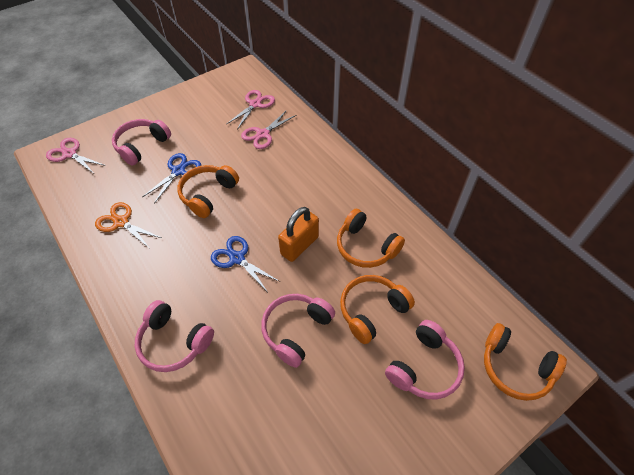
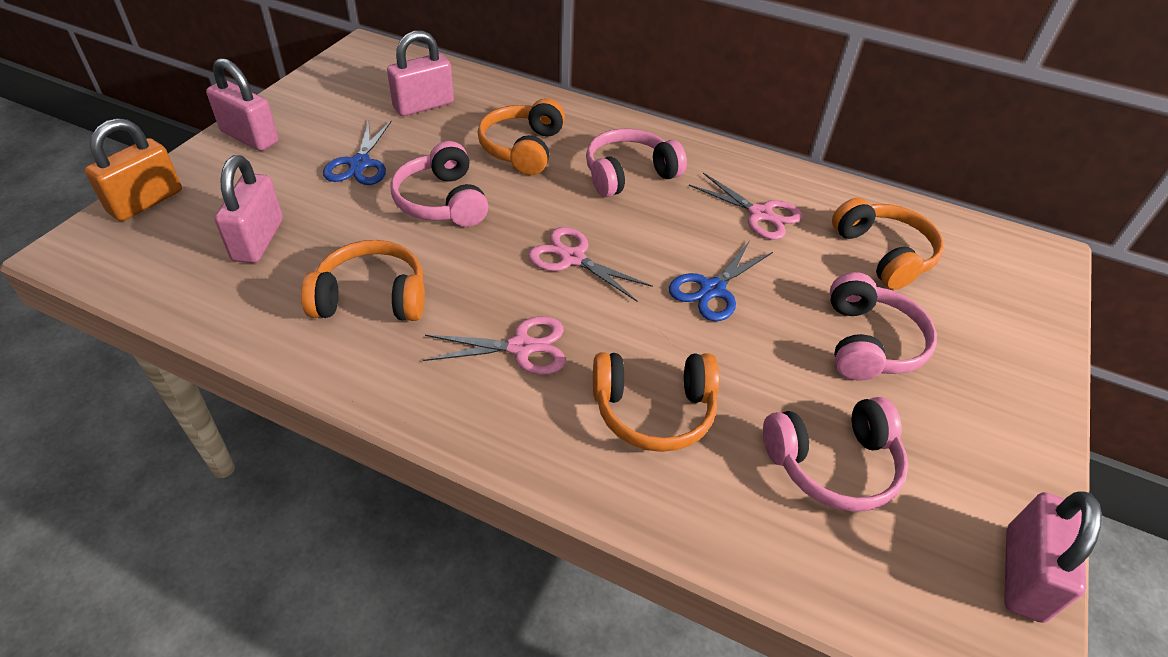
orange scissors: 1 -> 0
pink padlock: 0 -> 4

